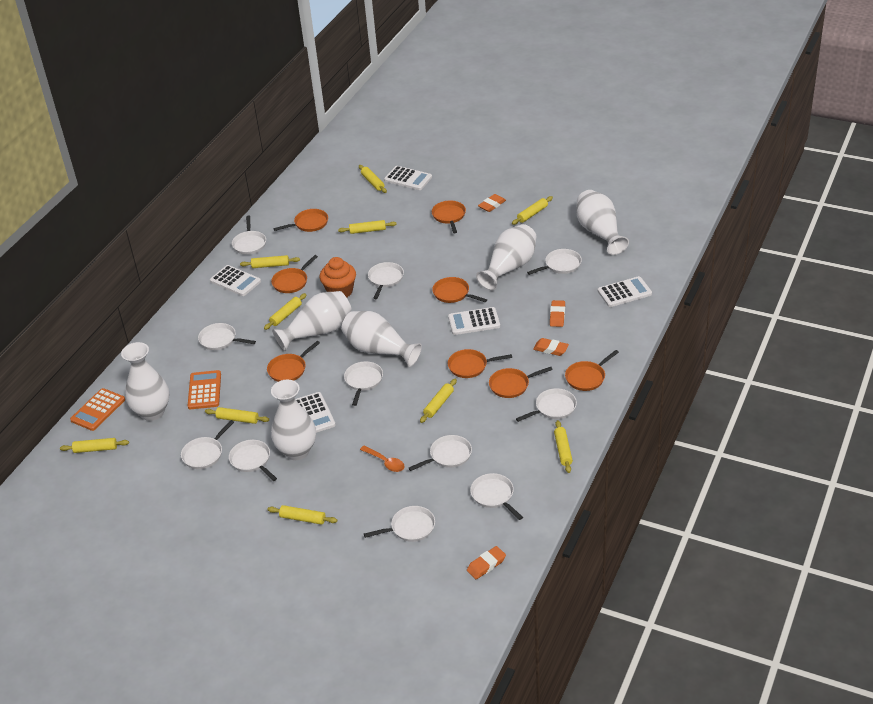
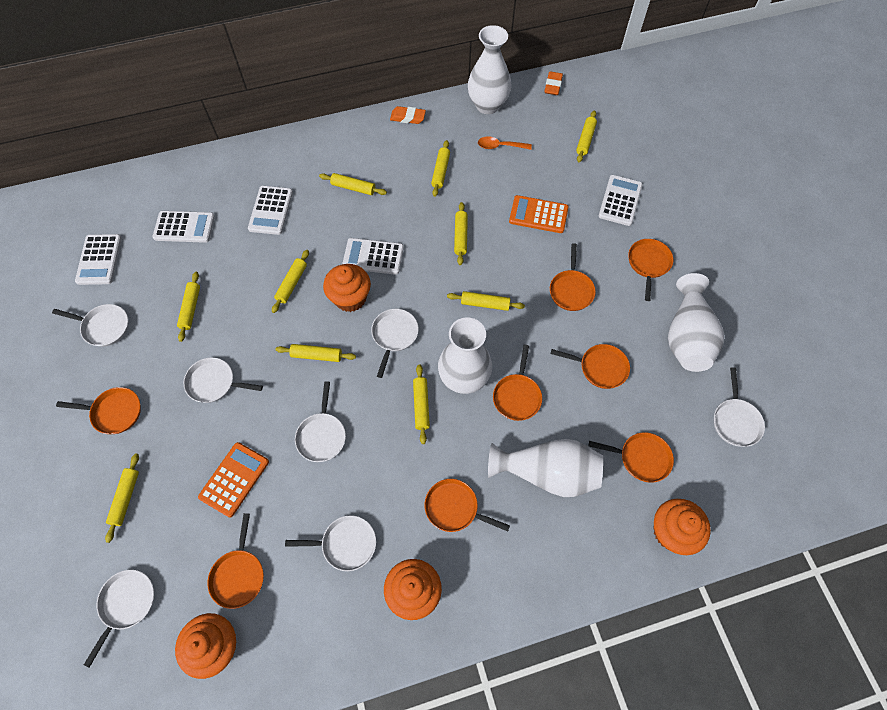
orange cupcake: 1 -> 4
orange eraser: 4 -> 2
white pan: 11 -> 7
white vase: 6 -> 4

